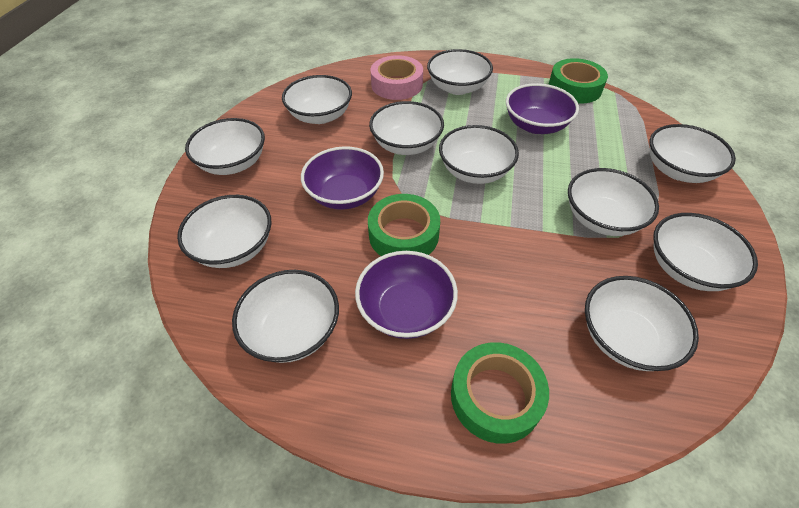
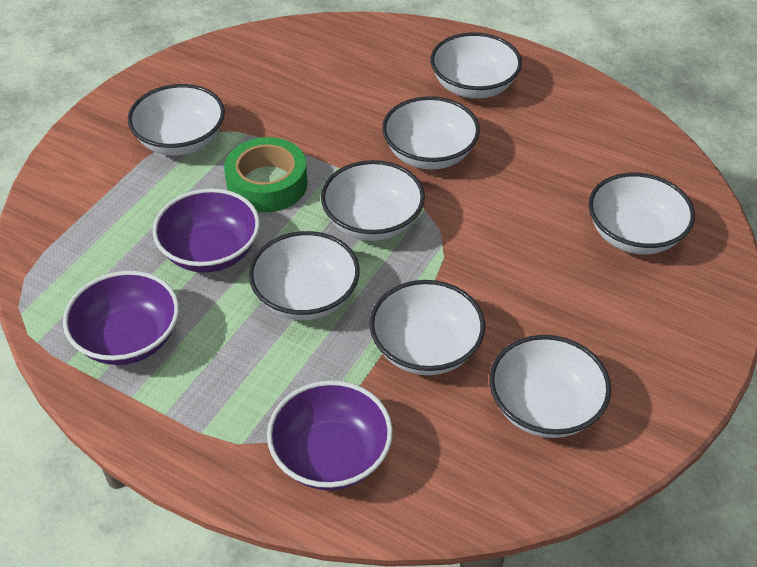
green tape: 3 -> 1
pink tape: 1 -> 0
white bowl: 11 -> 8

